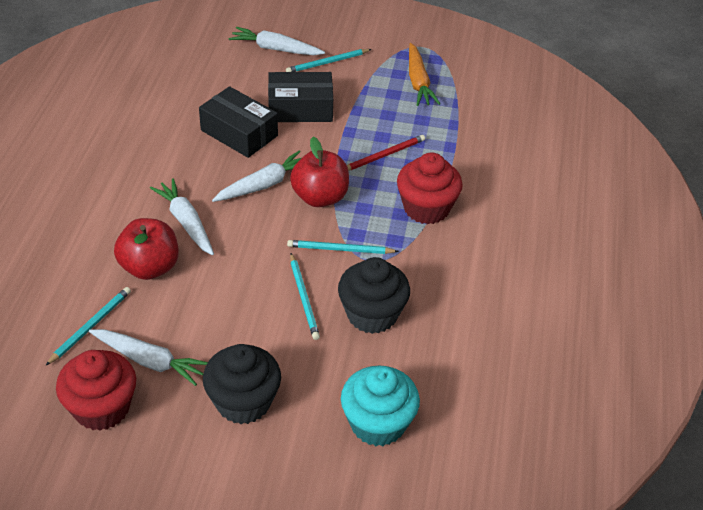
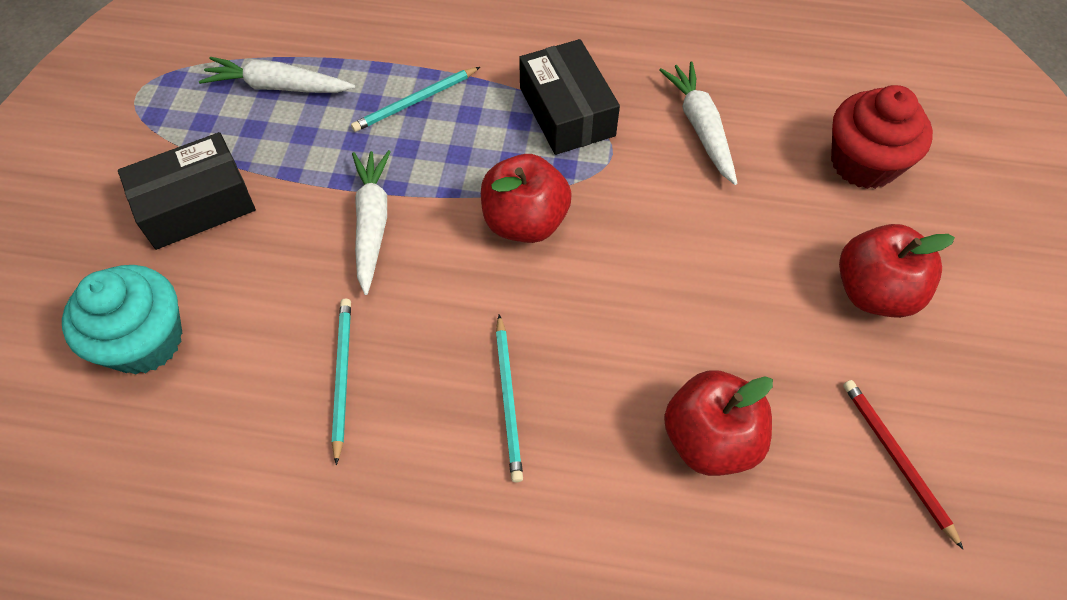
black cupcake: 2 -> 0
orange carrot: 1 -> 0
red apple: 2 -> 3
red cupcake: 2 -> 1
turquoise pencil: 4 -> 3
white carrot: 4 -> 3

